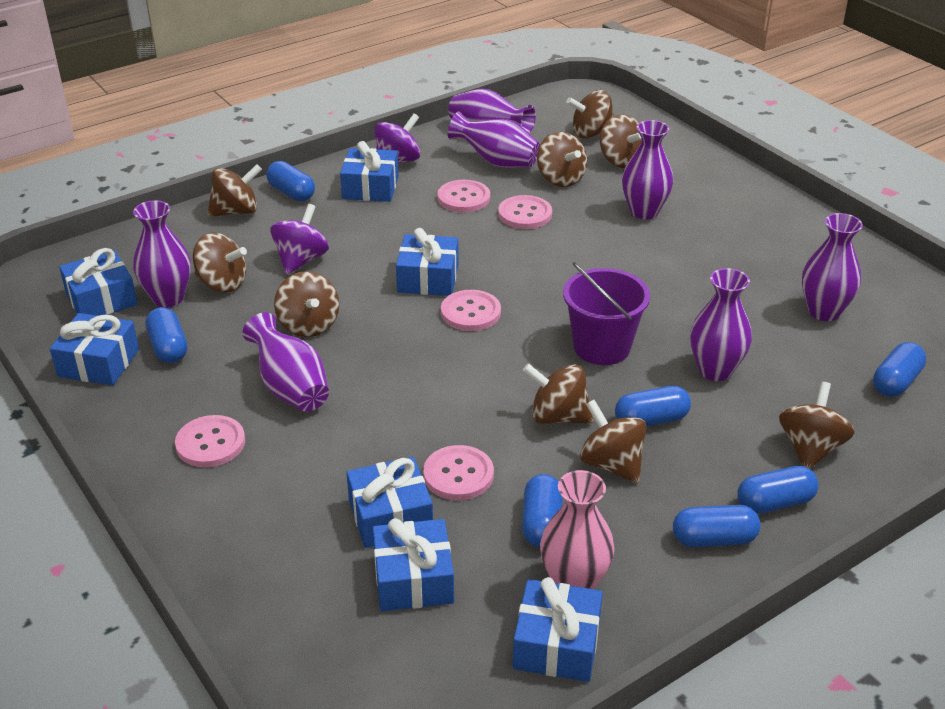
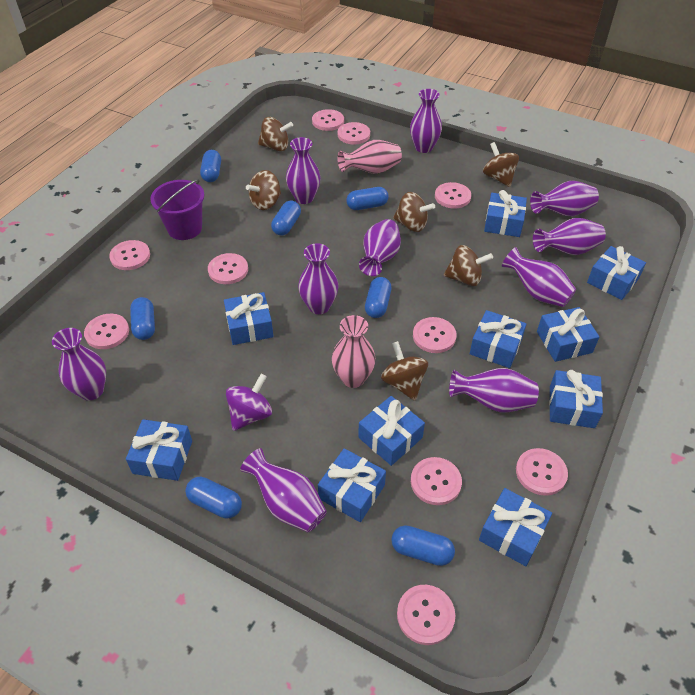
blue gift: 7 -> 10
brown spinning top: 9 -> 6
pink button: 5 -> 10
pink vase: 1 -> 2
purple spinning top: 2 -> 1
purple vase: 7 -> 10

